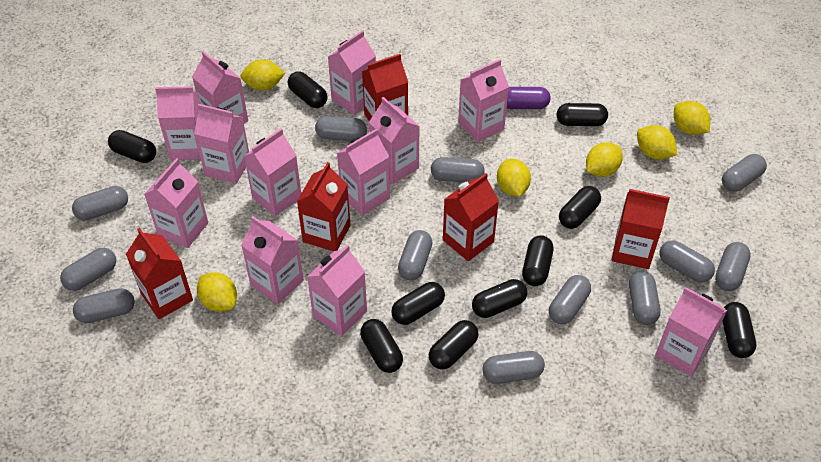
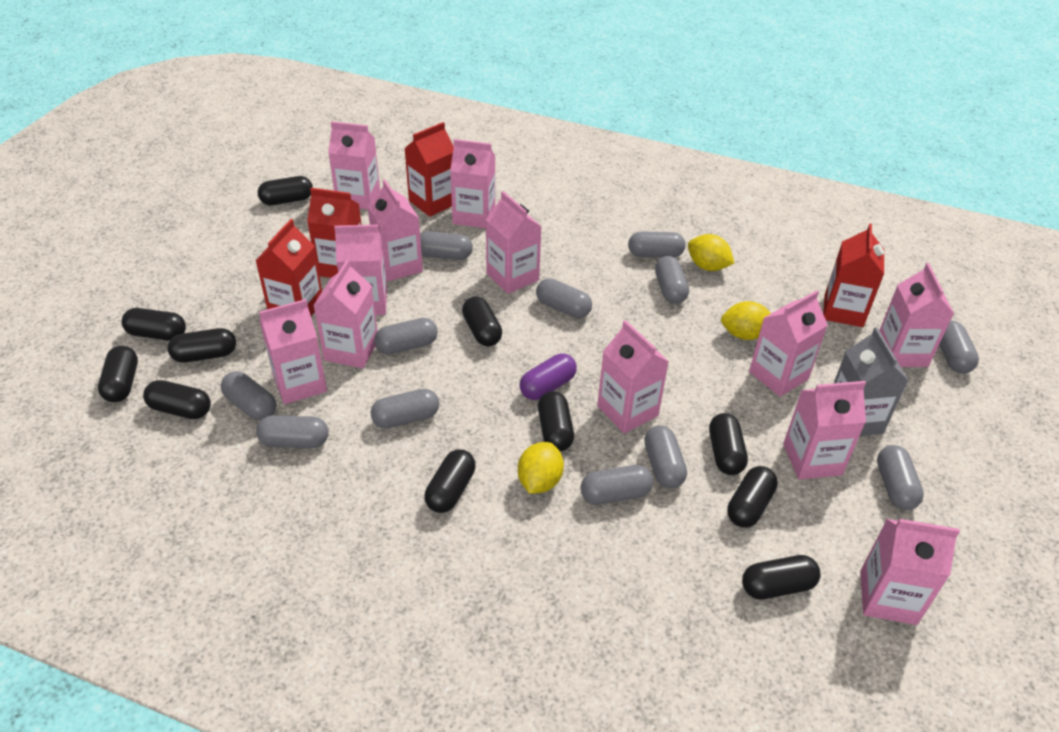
black capsule: 10 -> 11
grey carton: 0 -> 1
red carton: 5 -> 4
yellow lemon: 6 -> 3

